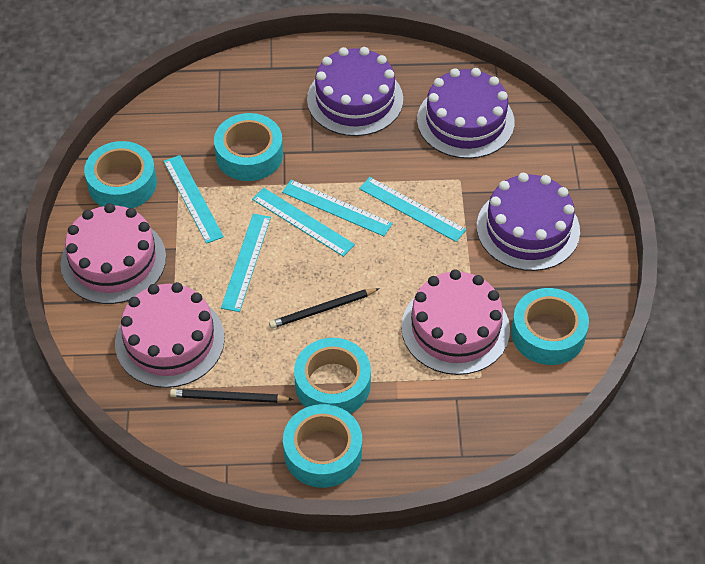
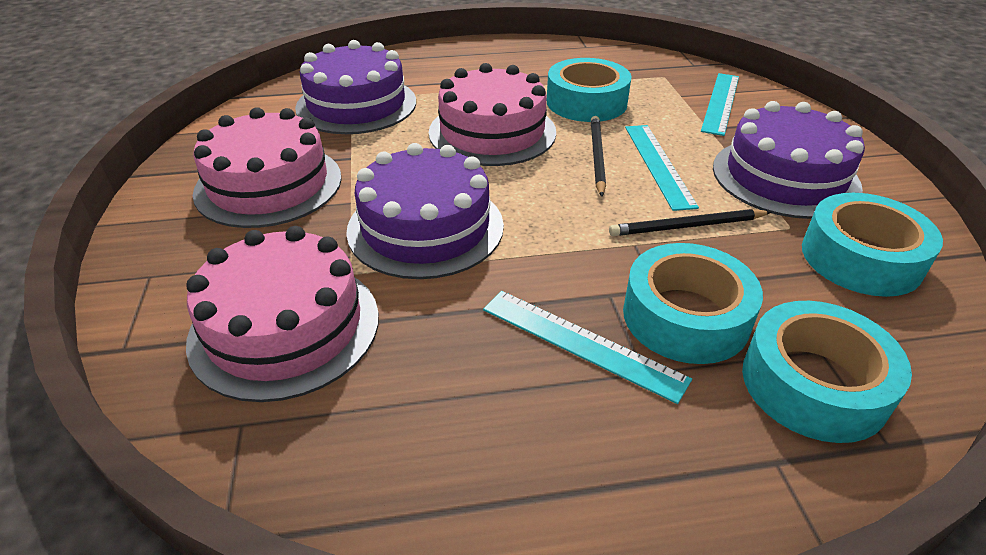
turquoise ruler: 5 -> 3
turquoise tape: 5 -> 4

